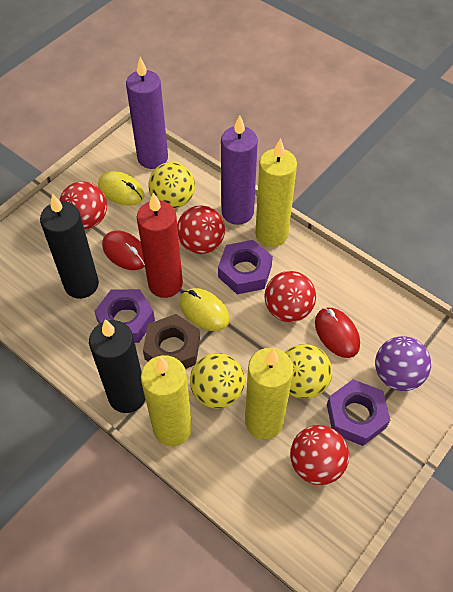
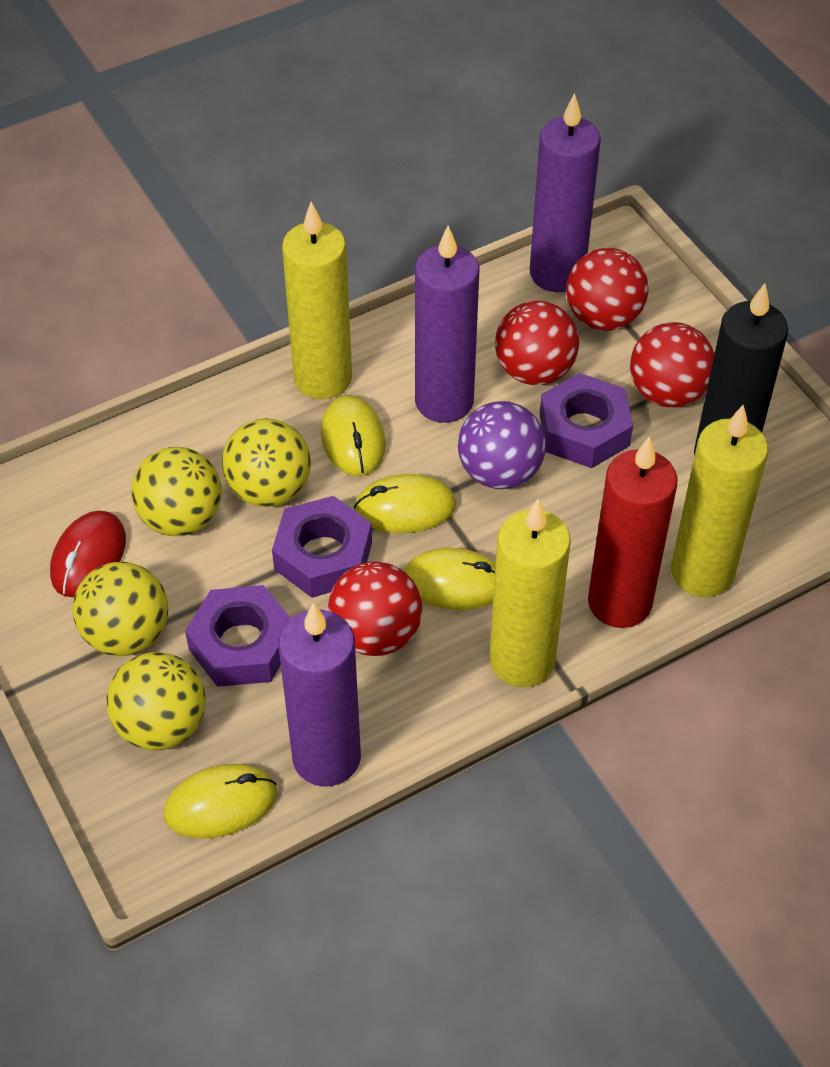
black candle: 2 -> 1
brown nut: 1 -> 0
purple candle: 2 -> 3
red mouse: 2 -> 1
yellow ball: 3 -> 4
yellow mouse: 2 -> 4

